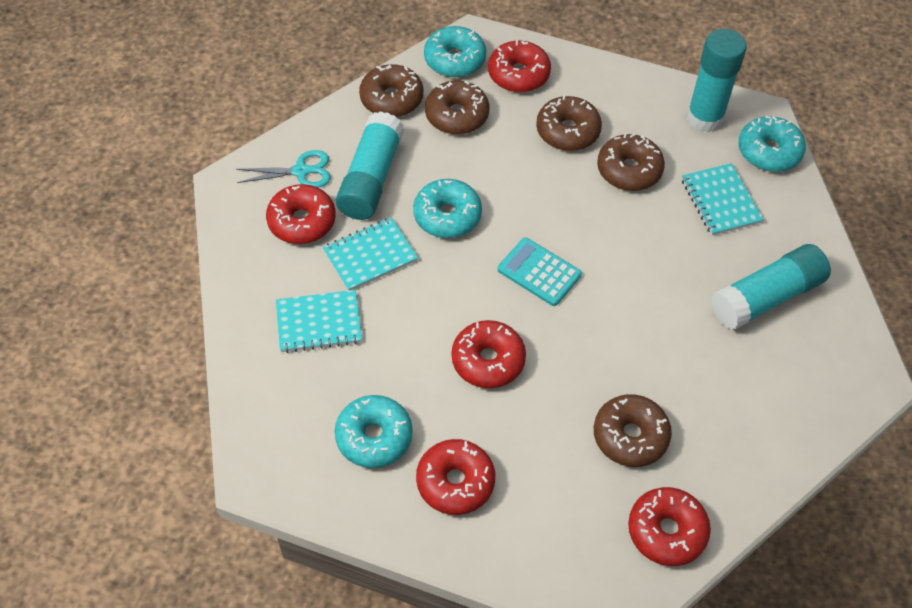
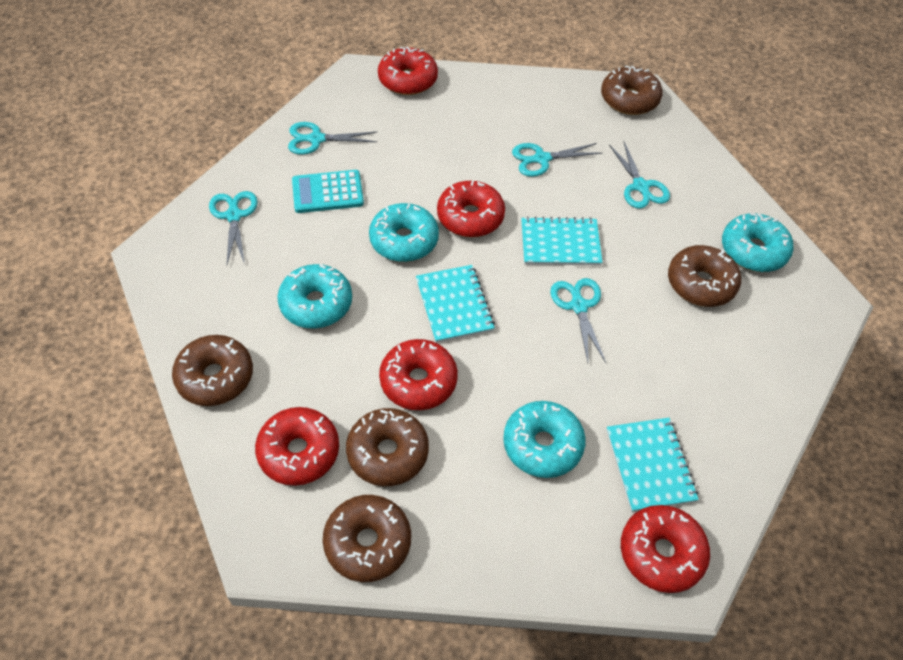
turquoise glue stick: 3 -> 0
turquoise scissors: 1 -> 5

